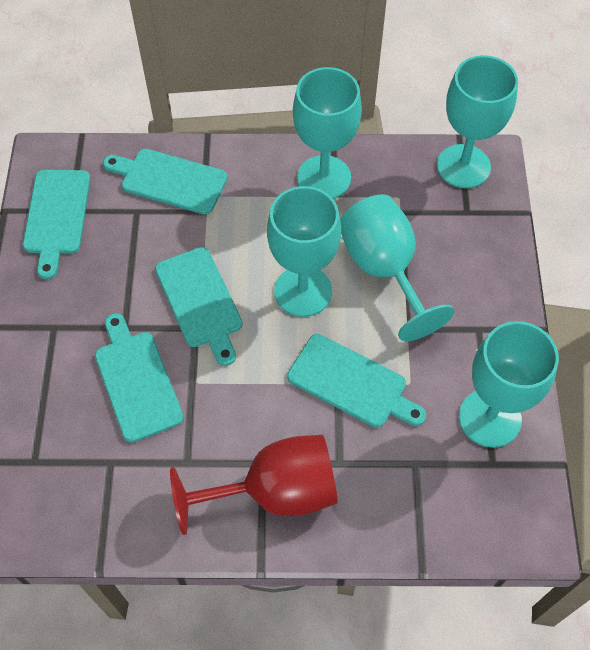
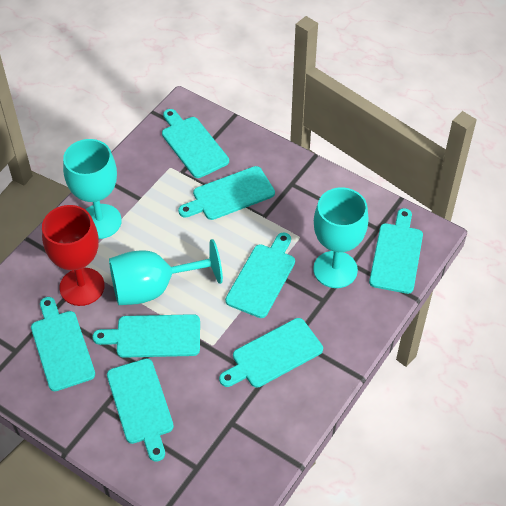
turquoise cutting board: 5 -> 8
turquoise goblet: 5 -> 3

